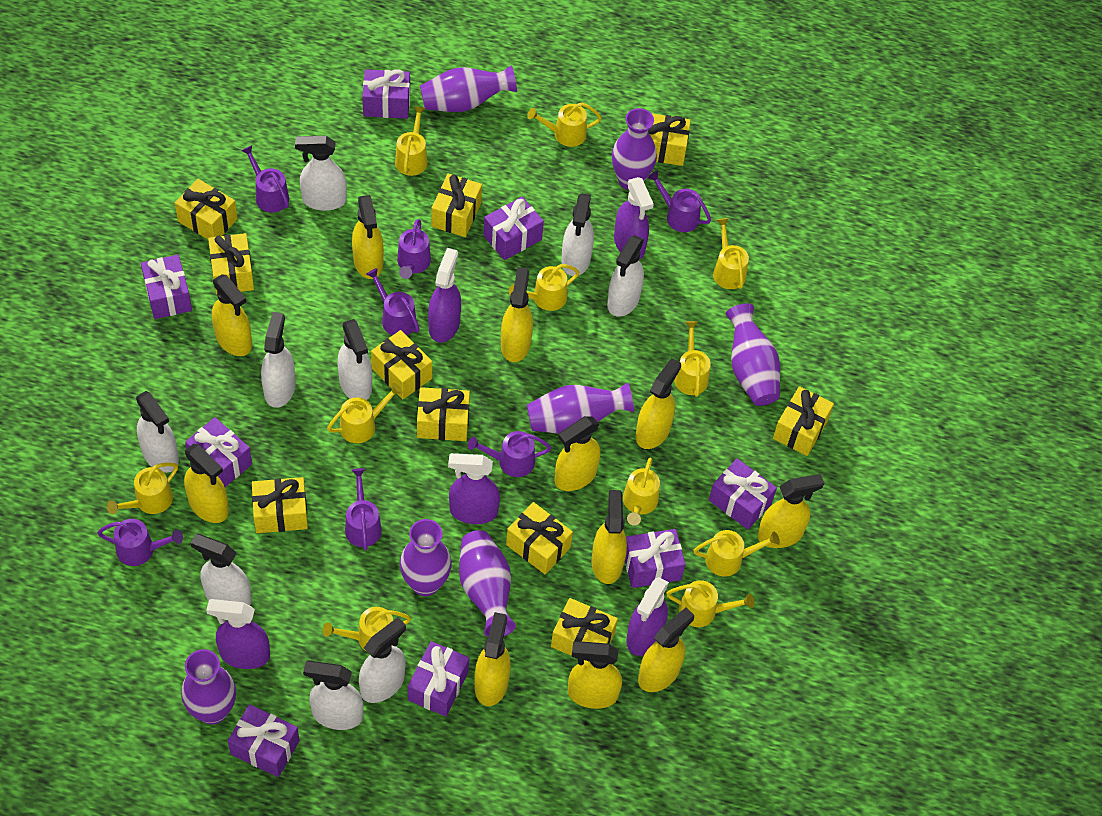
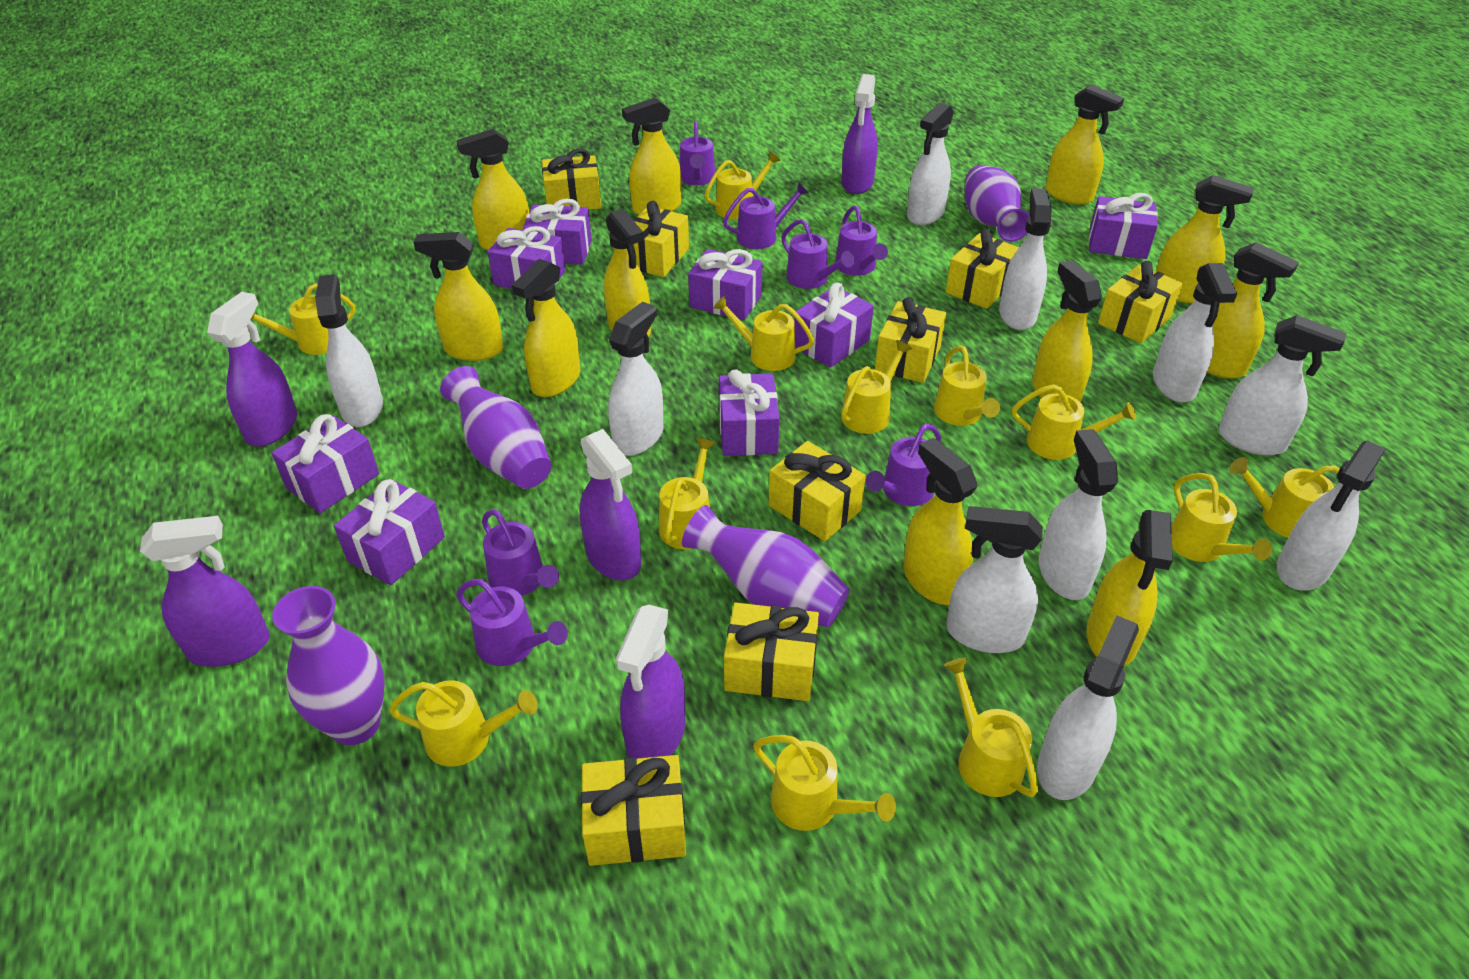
purple vase: 7 -> 4
white spray bottle: 9 -> 10
yellow gift: 10 -> 8
yellow watering can: 11 -> 12

